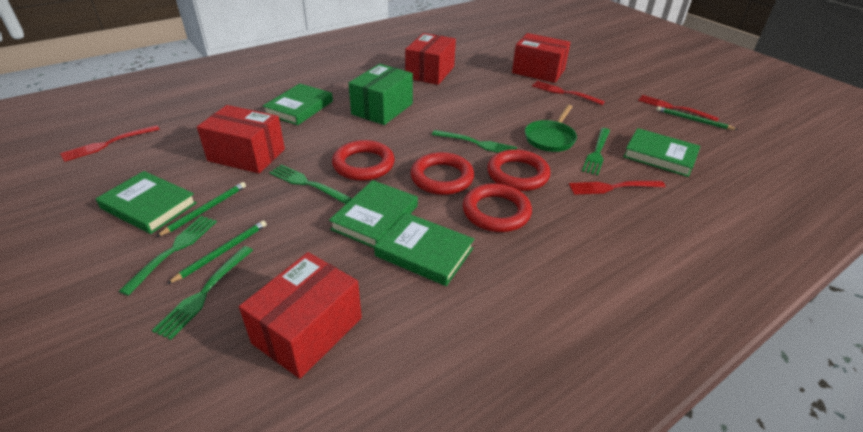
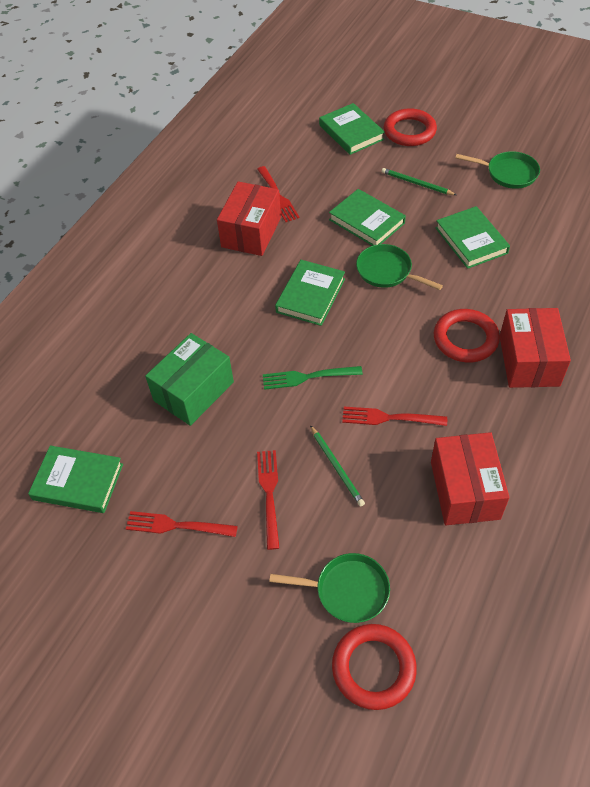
green fork: 5 -> 1
green pan: 1 -> 3
green pencil: 3 -> 2
red box: 4 -> 3
red ring: 4 -> 3

